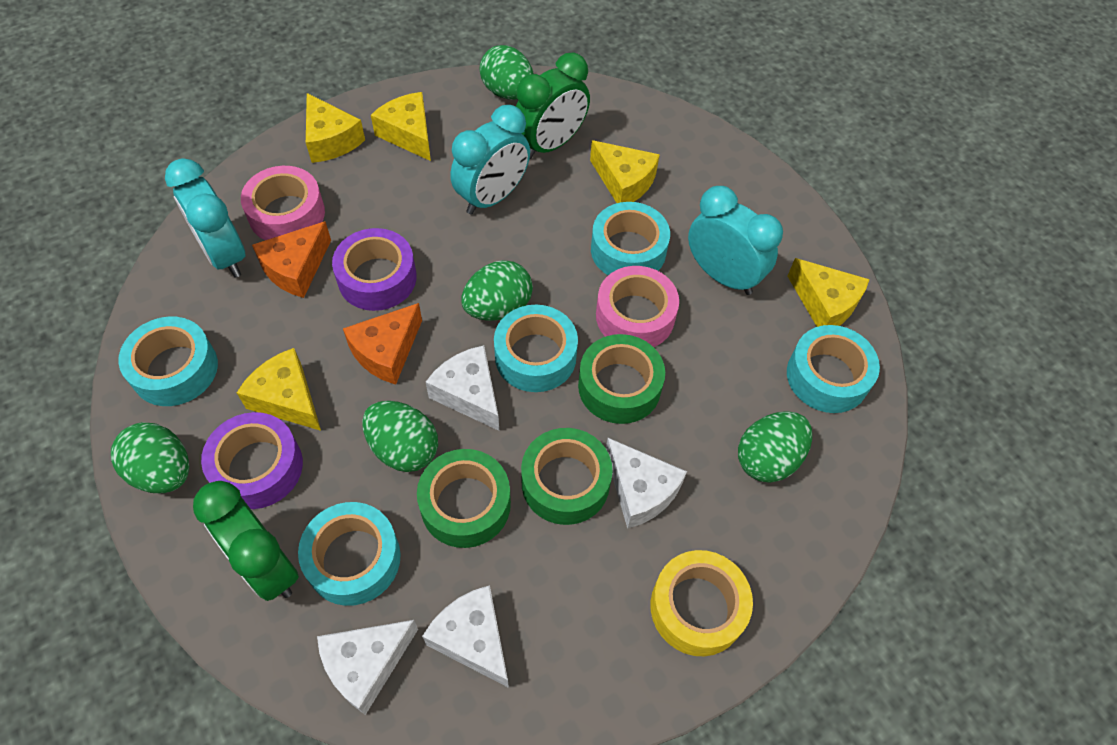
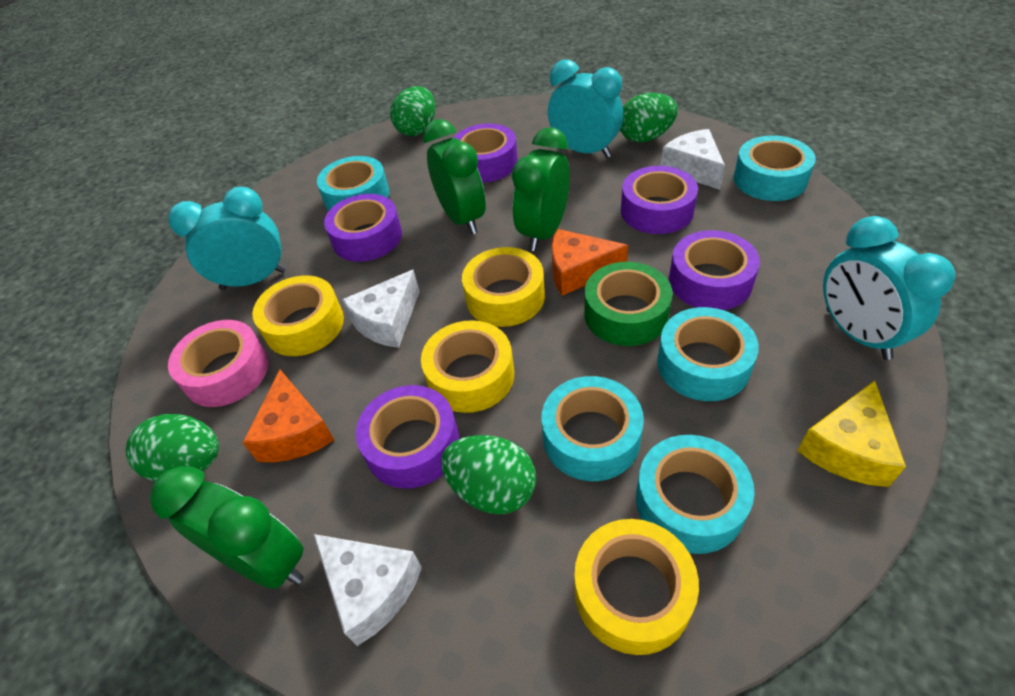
green clock: 2 -> 3
green egg: 5 -> 4
green tape: 3 -> 1
pink tape: 2 -> 1
purple tape: 2 -> 5
white cheese: 4 -> 3
yellow cheese: 5 -> 1
yellow tape: 1 -> 4

